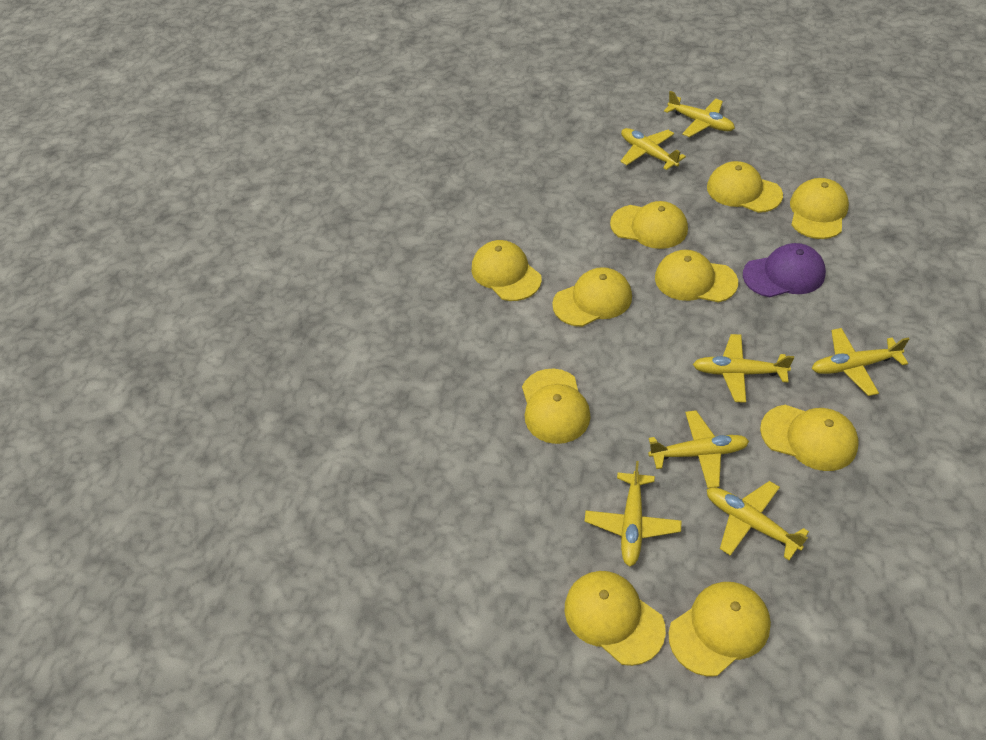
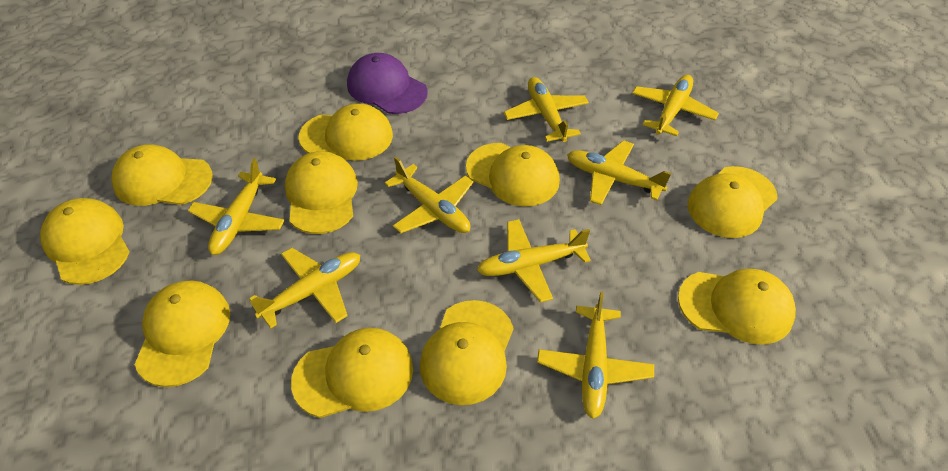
yellow plane: 7 -> 8

